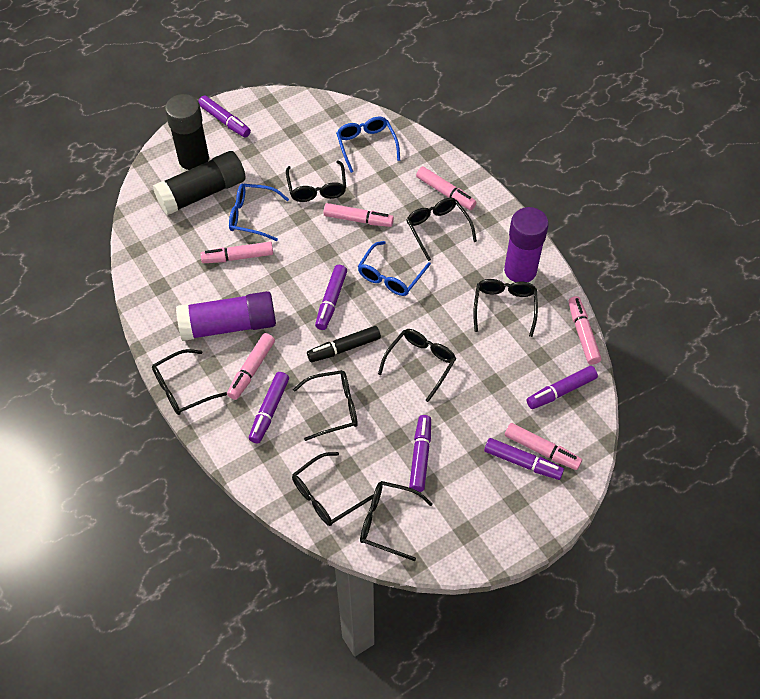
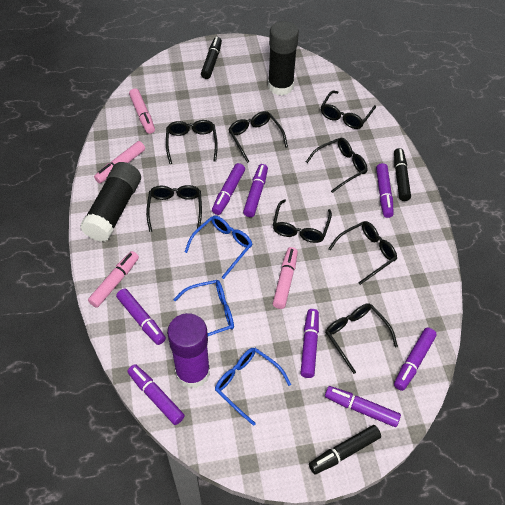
black marker: 1 -> 3
pink marker: 6 -> 4
purple glue stick: 2 -> 1
purple marker: 6 -> 8

